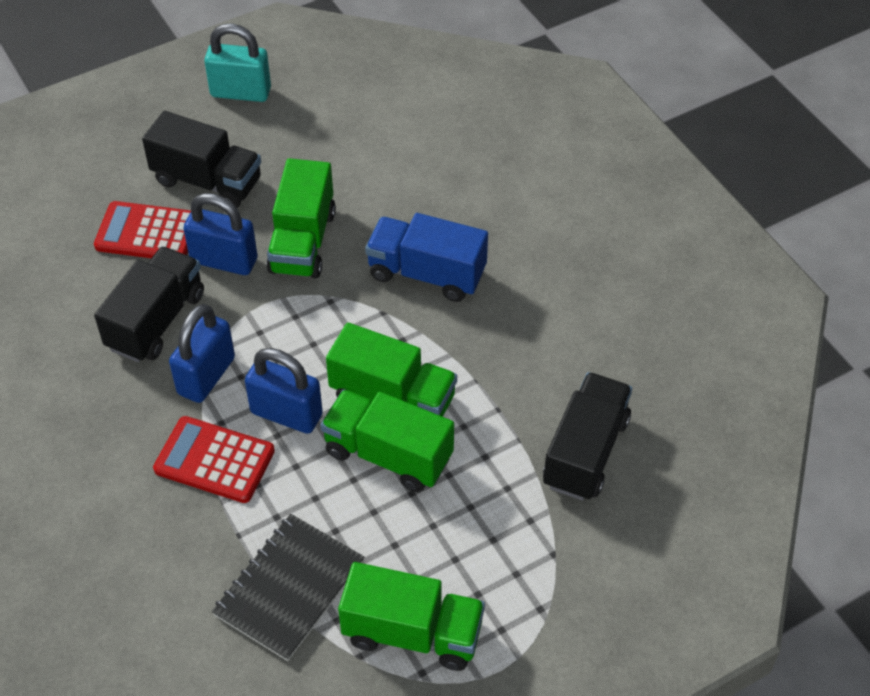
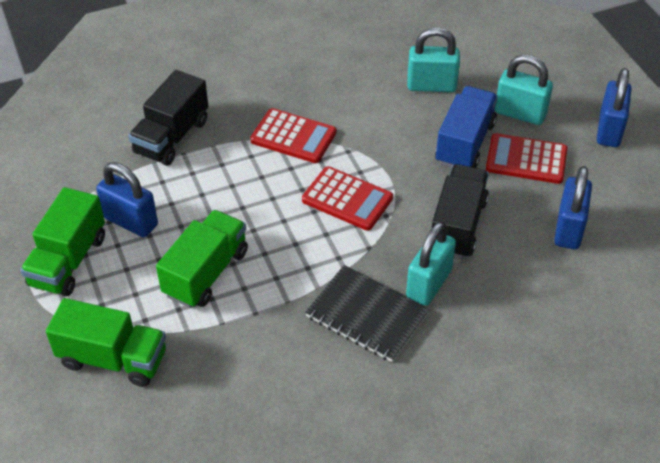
black truck: 3 -> 2
green truck: 4 -> 3
red calculator: 2 -> 3
turquoise padlock: 1 -> 3

